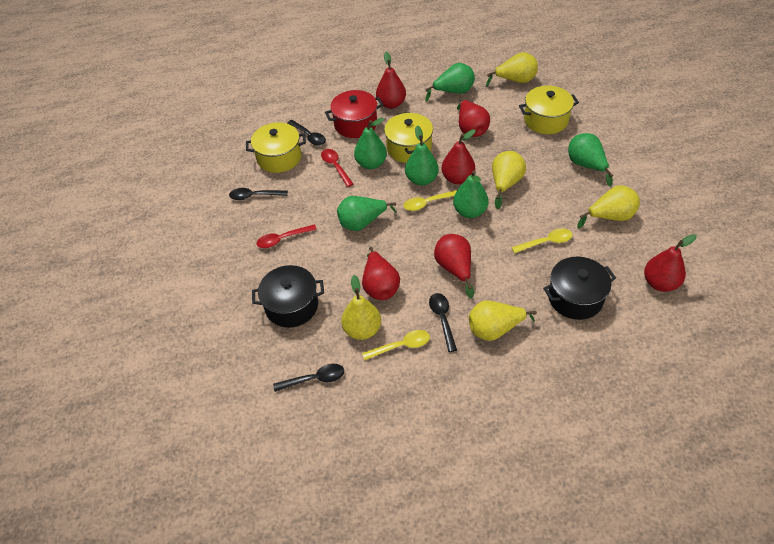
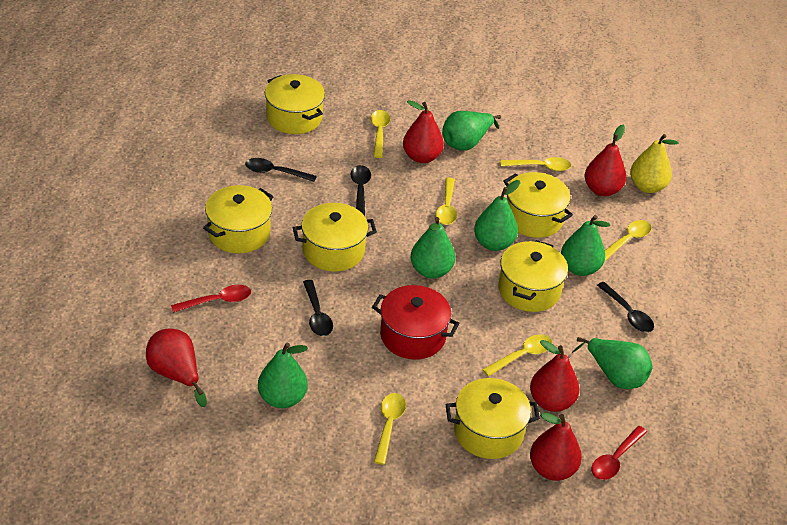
black pot: 2 -> 0
red pear: 6 -> 5
yellow pear: 5 -> 1
yellow pot: 3 -> 6
yellow spoon: 3 -> 6

